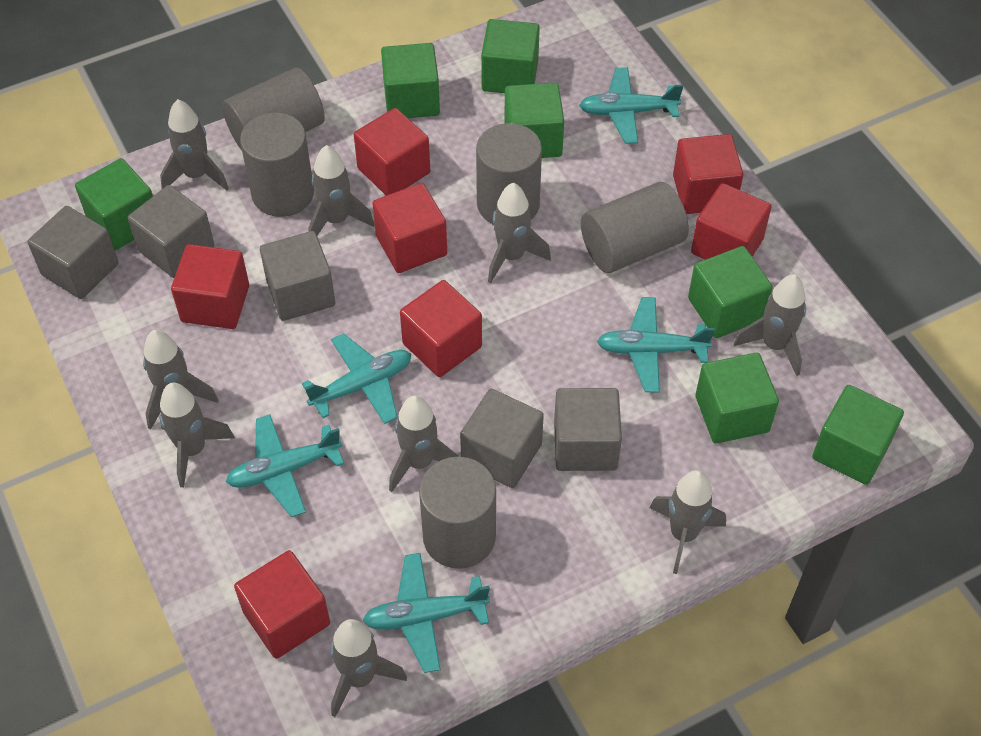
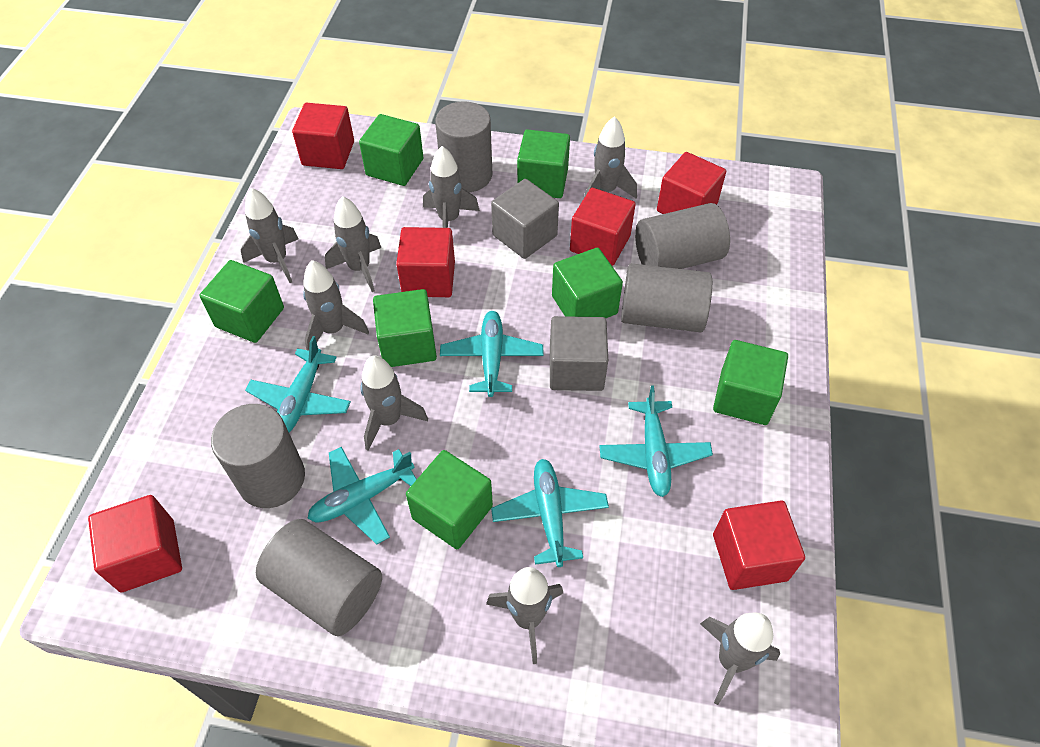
grey cube: 5 -> 2
grey rocket: 9 -> 8
red cube: 7 -> 6

